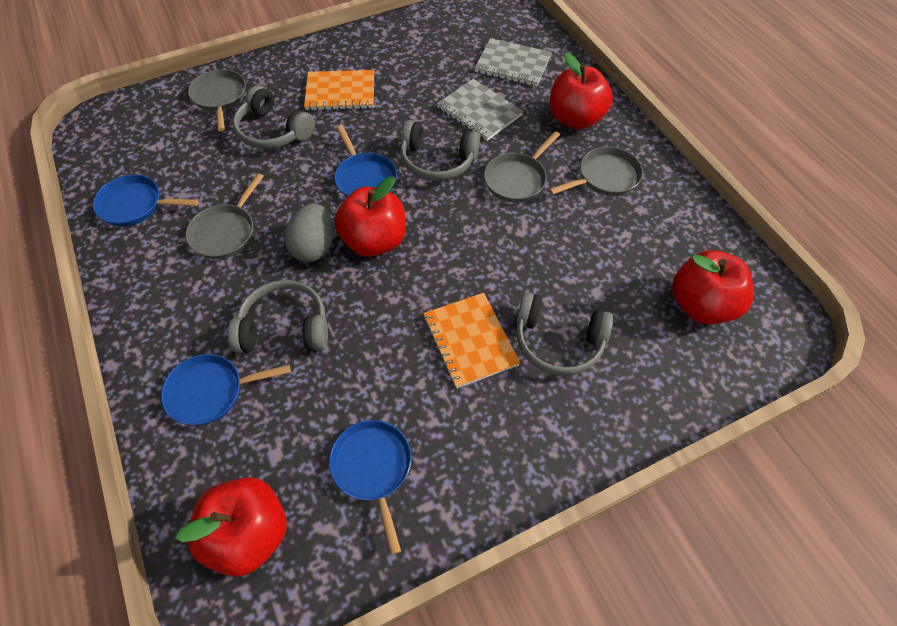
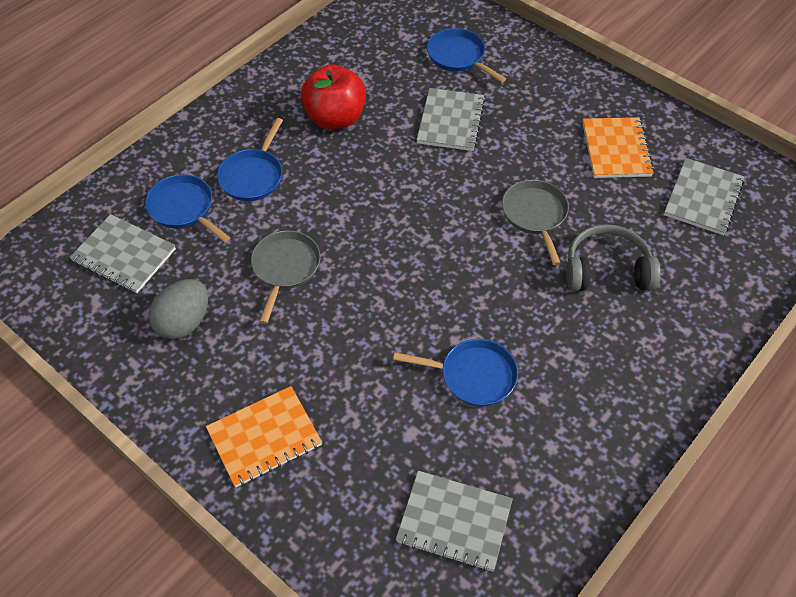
grey headphones: 4 -> 1
grey notebook: 2 -> 4
grey pan: 4 -> 2
red apple: 4 -> 1

